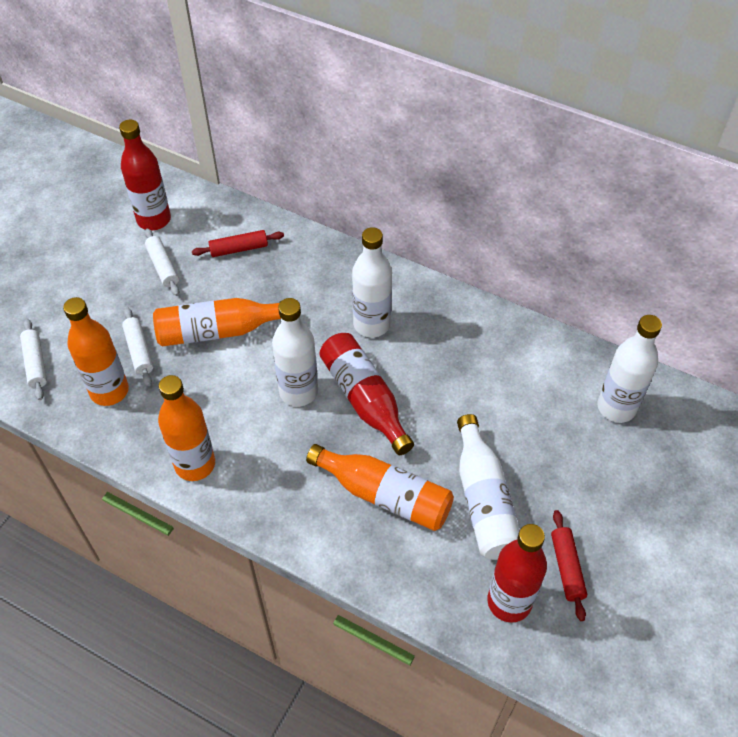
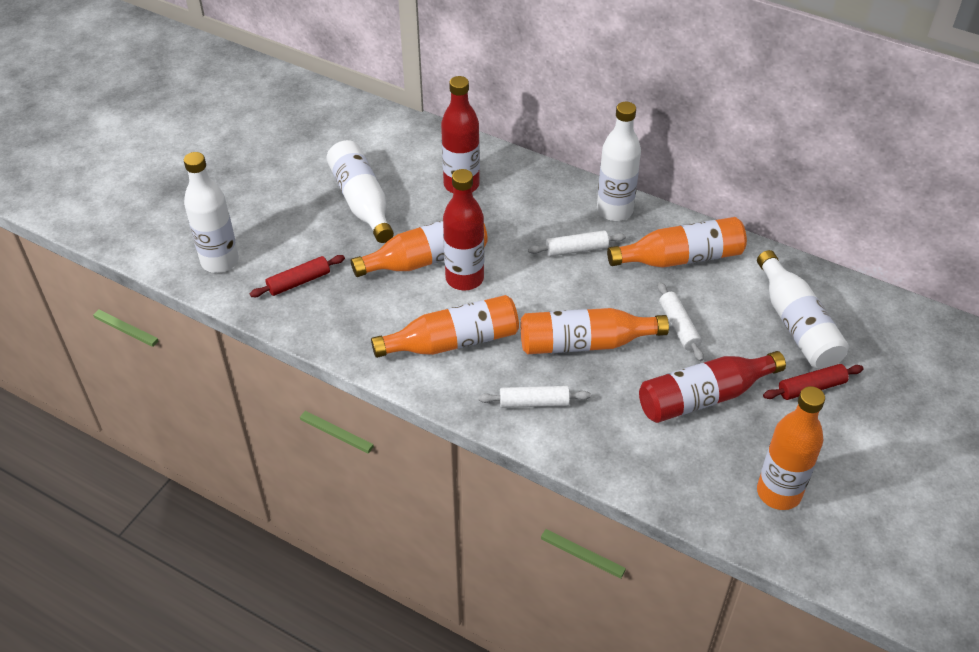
orange bottle: 4 -> 5

